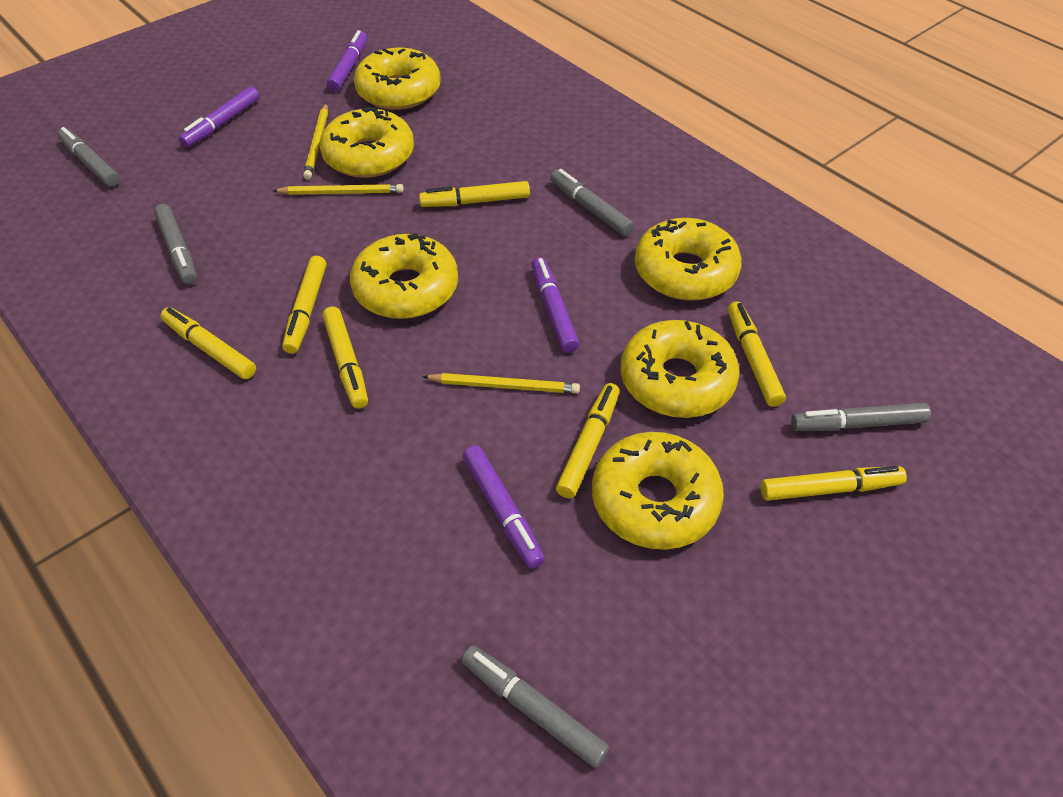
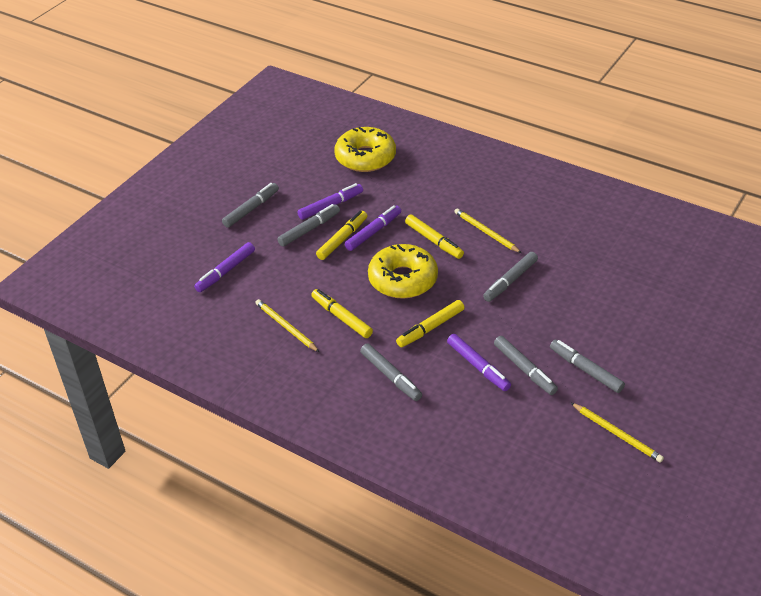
grey marker: 5 -> 6
yellow donut: 6 -> 2
yellow marker: 7 -> 4

